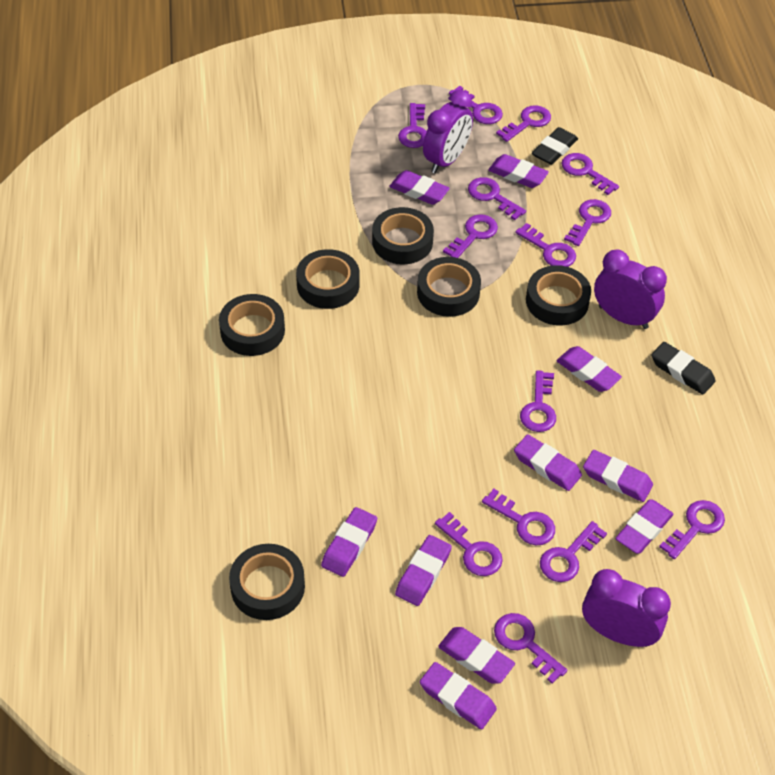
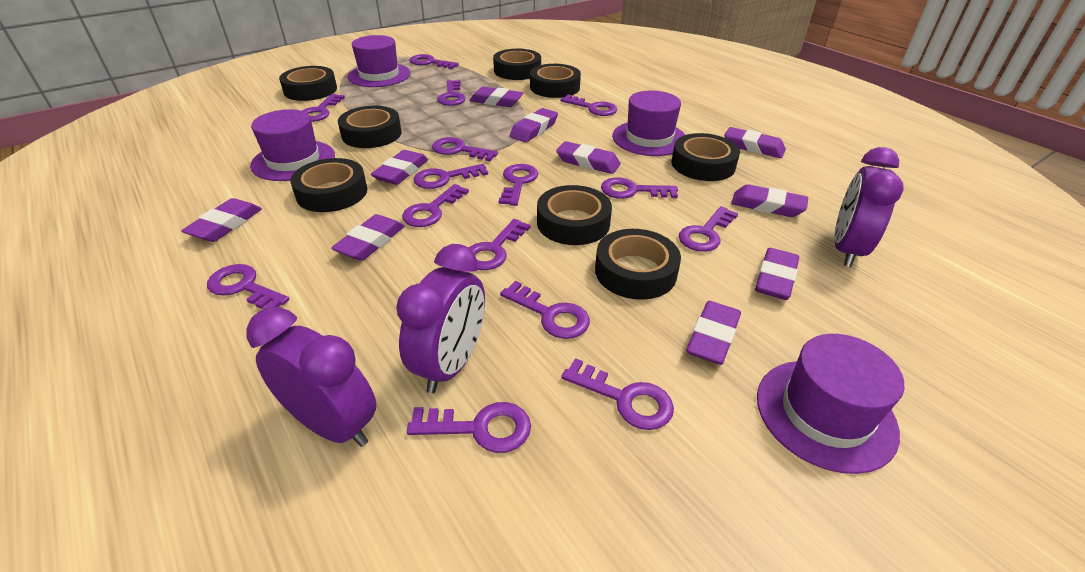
black eraser: 2 -> 0
black tape: 6 -> 8
purple hat: 0 -> 4
purple key: 14 -> 15

